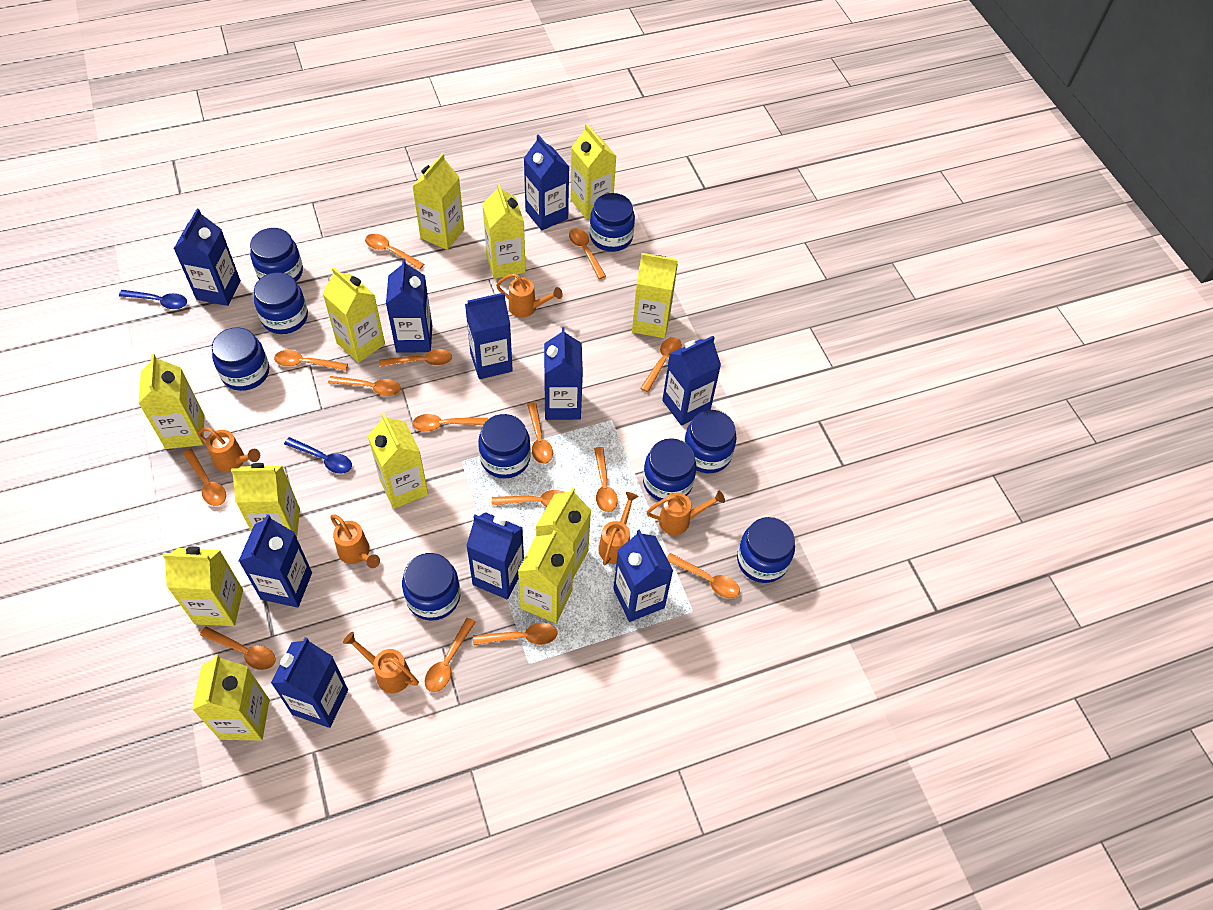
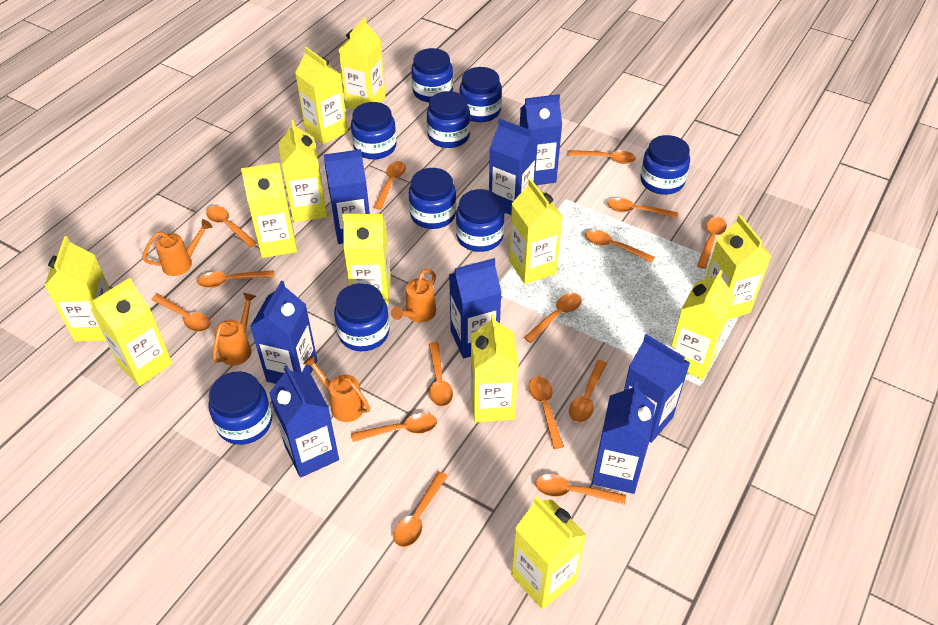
blue carton: 10 -> 8
blue spoon: 2 -> 0
orange watering can: 6 -> 4

